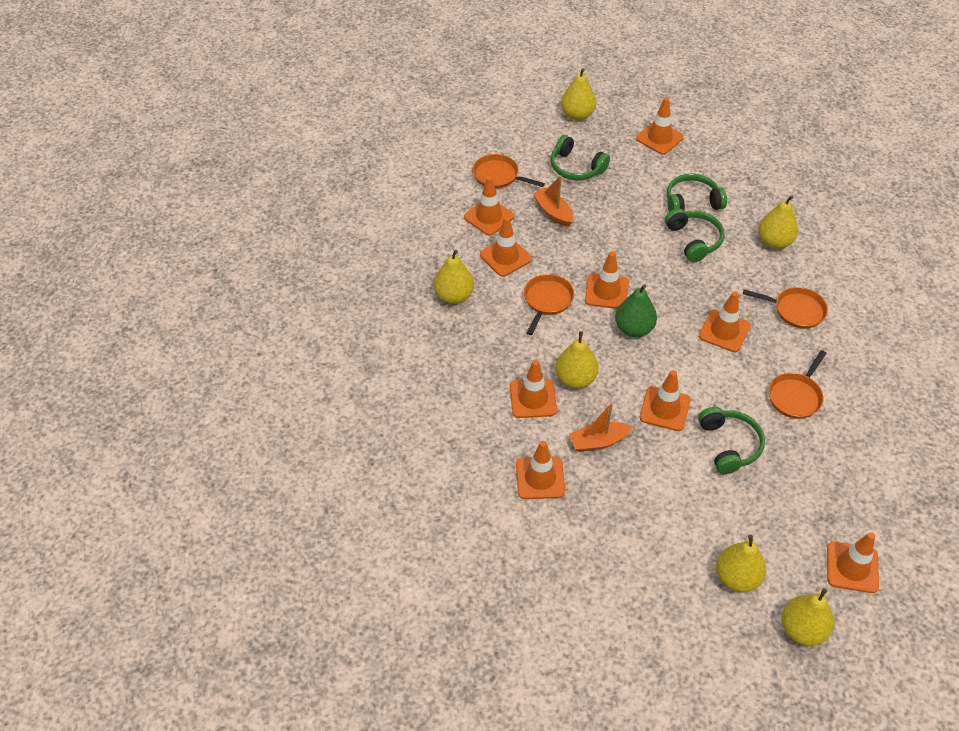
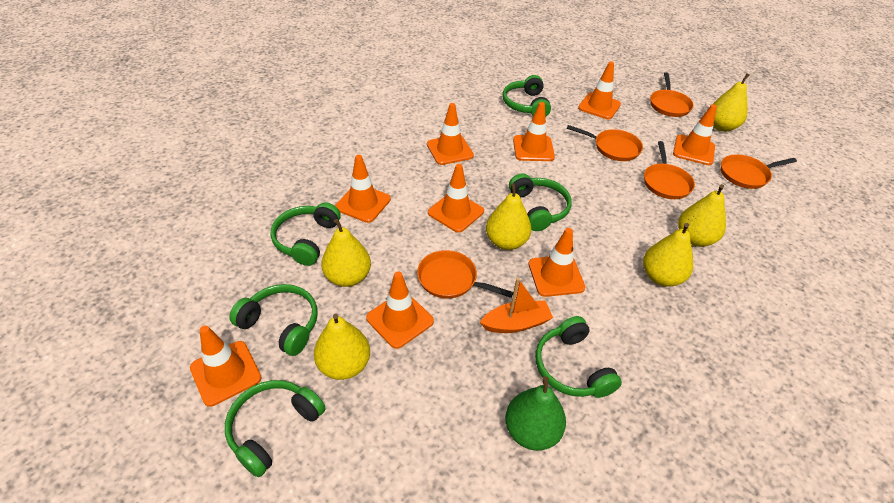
green headphones: 4 -> 6
orange boat: 2 -> 1
orange pan: 4 -> 5

